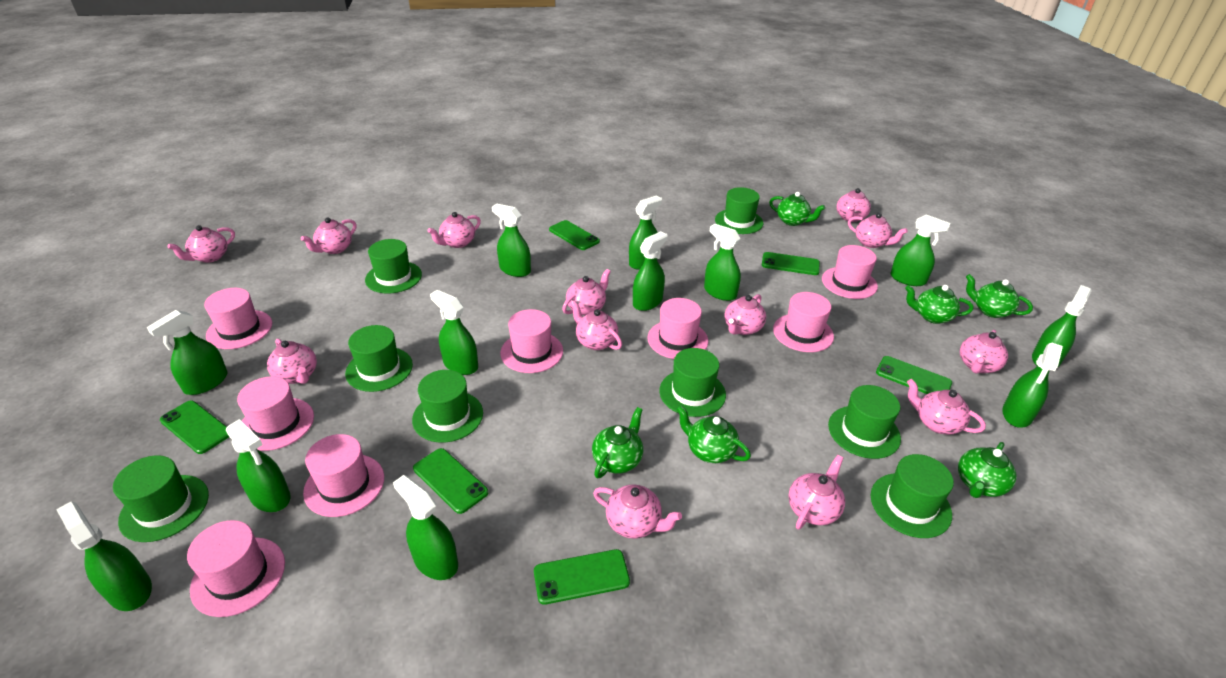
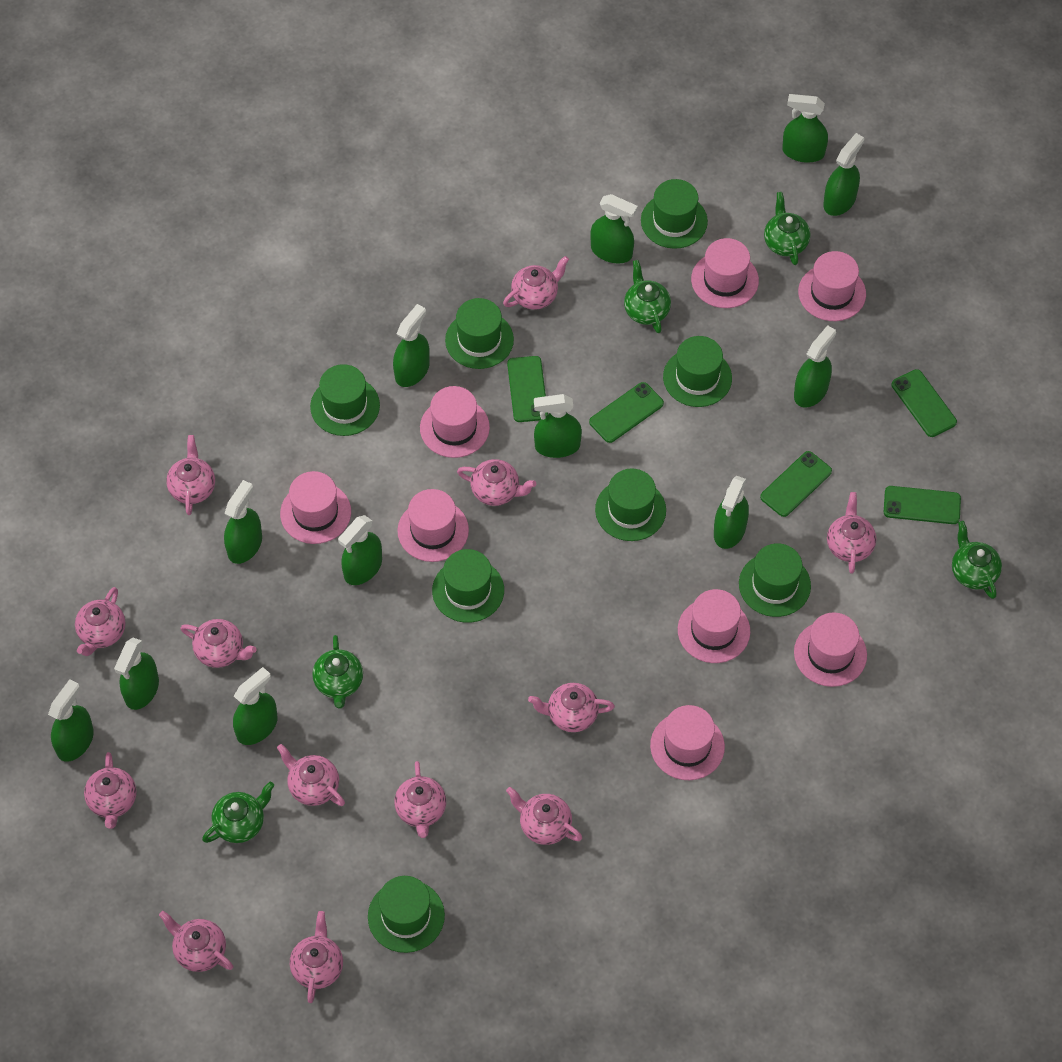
green phone: 6 -> 5
green teapot: 6 -> 5

